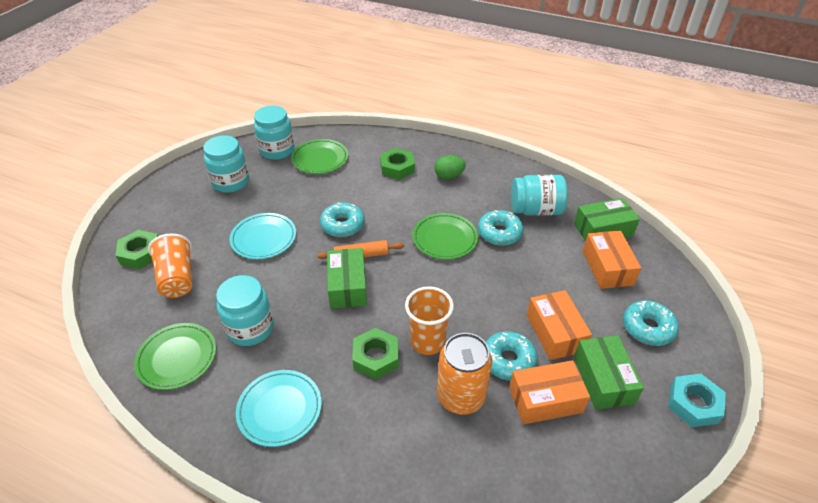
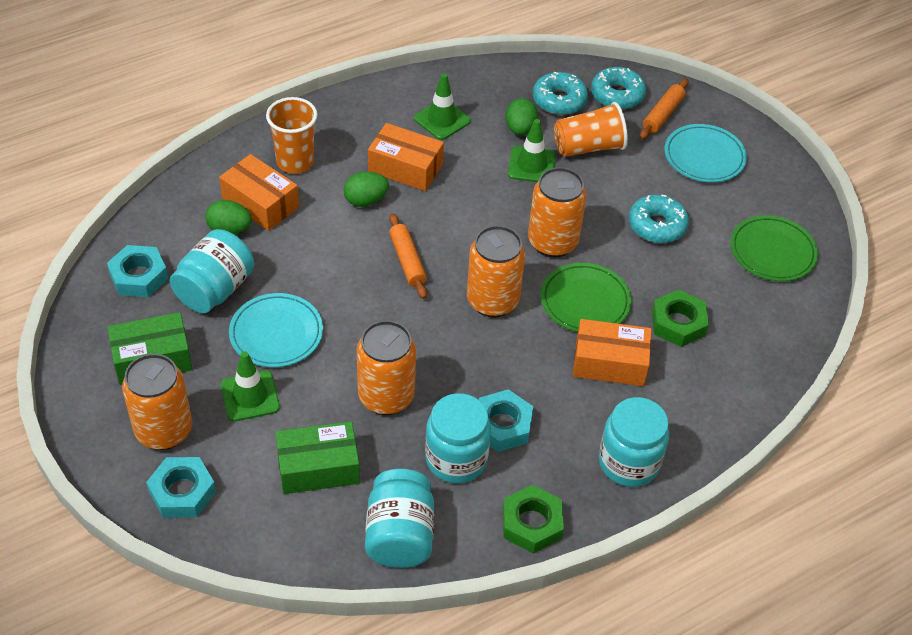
green box: 3 -> 2
green egg: 1 -> 3
green nut: 3 -> 2
green plate: 3 -> 2
green traffic cone: 0 -> 3
orange can: 1 -> 4
orange rolling pin: 1 -> 2
turquoise donut: 4 -> 3
turquoise nut: 1 -> 3

